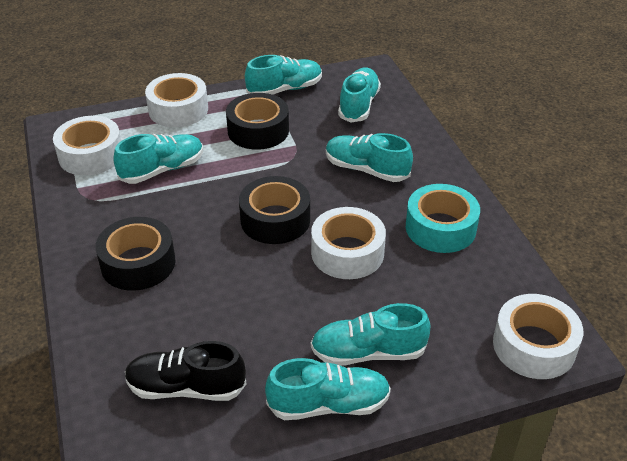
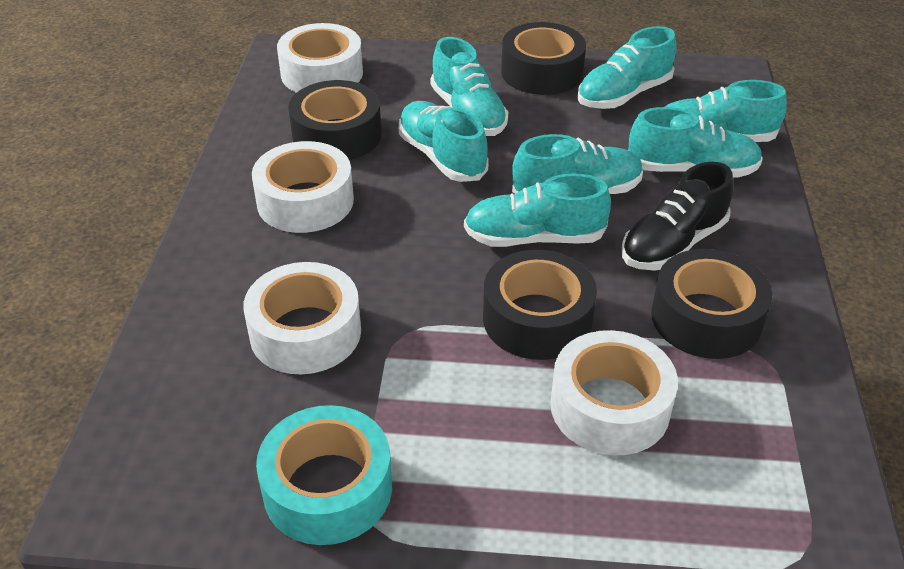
black tape: 3 -> 4
turquoise shoe: 6 -> 7

